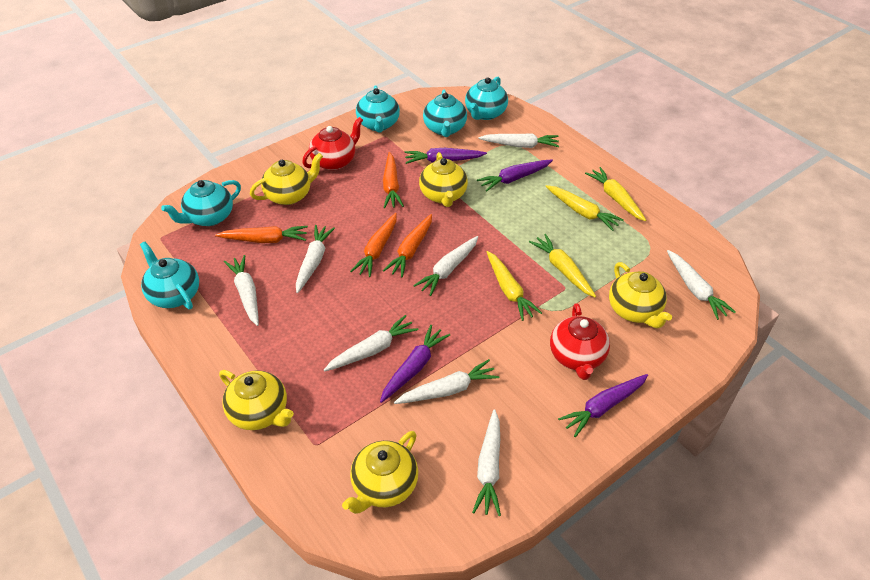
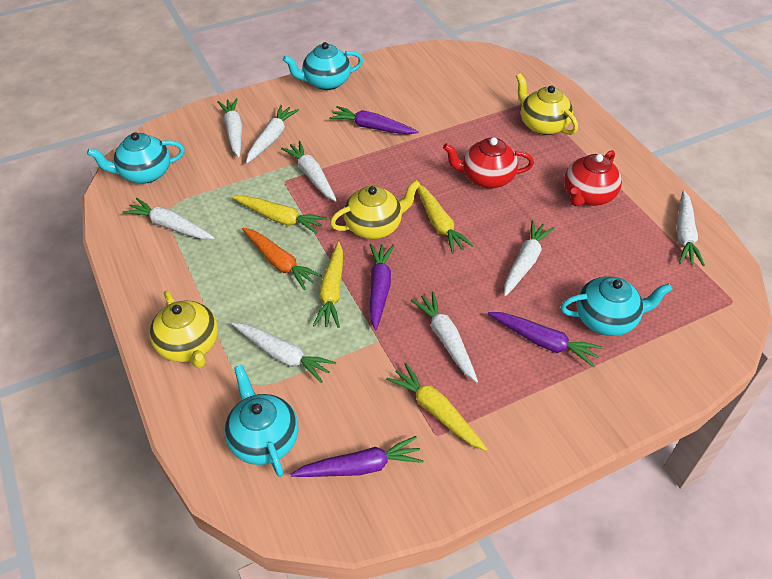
orange carrot: 4 -> 1
turquoise teapot: 5 -> 4
yellow teapot: 5 -> 3

